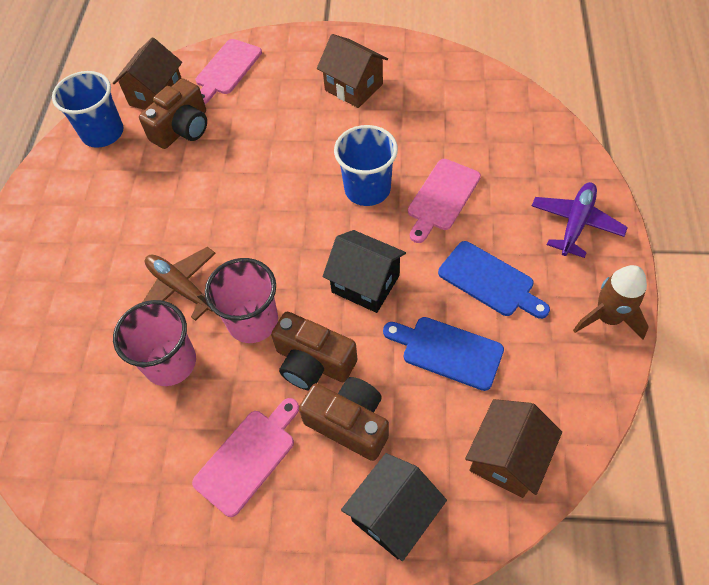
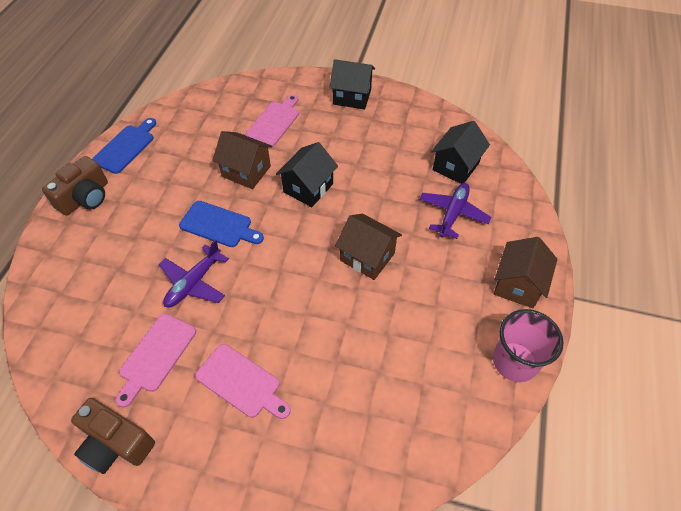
black house: 2 -> 3
blue cup: 2 -> 0
brown camera: 3 -> 2
brown plane: 1 -> 0
brown rocket: 1 -> 0
pink cup: 2 -> 1
purple plane: 1 -> 2

